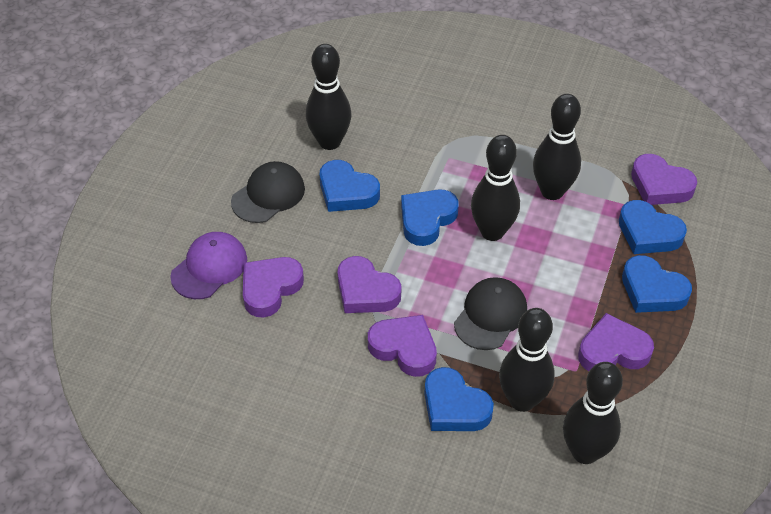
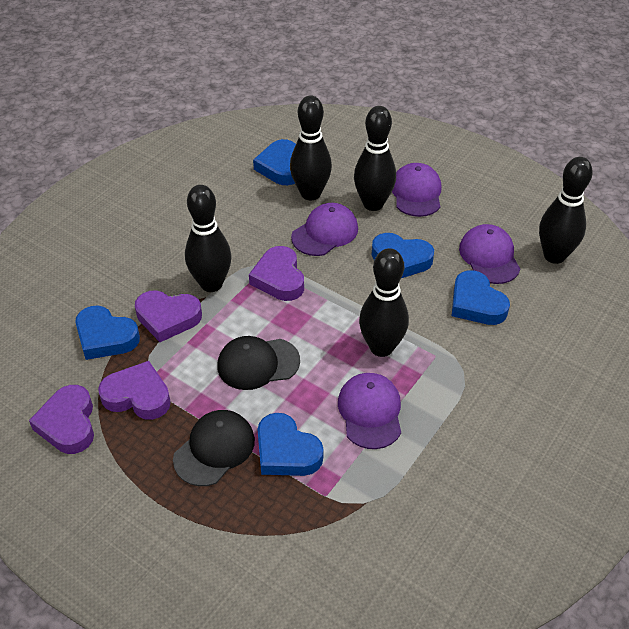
purple cap: 1 -> 4
purple heart: 5 -> 4

